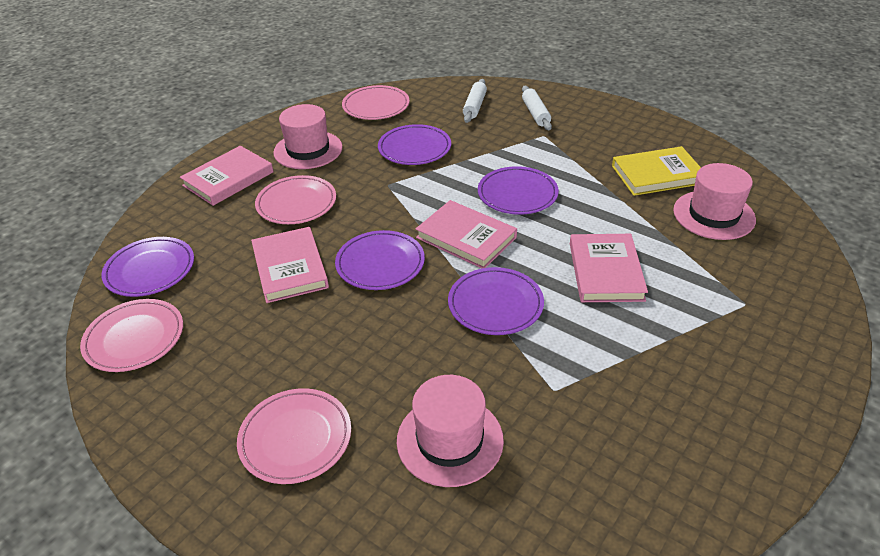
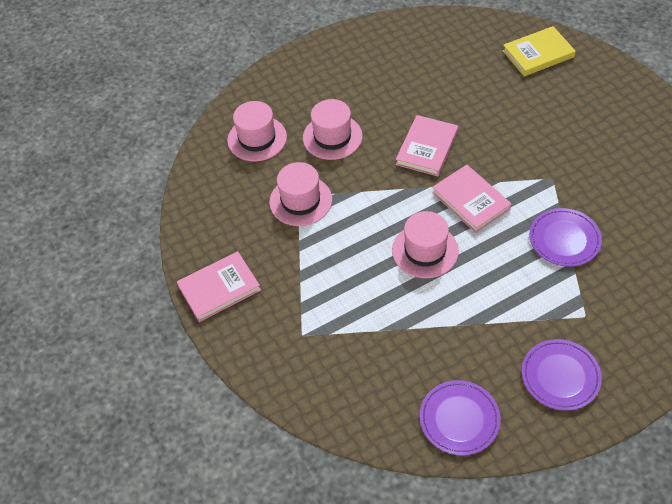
pink book: 4 -> 3
pink hat: 3 -> 4
pink plate: 4 -> 0
purple plate: 5 -> 3
white rolling pin: 2 -> 0

